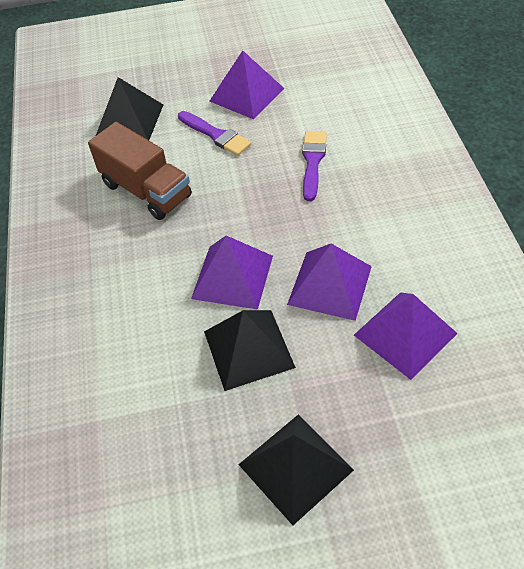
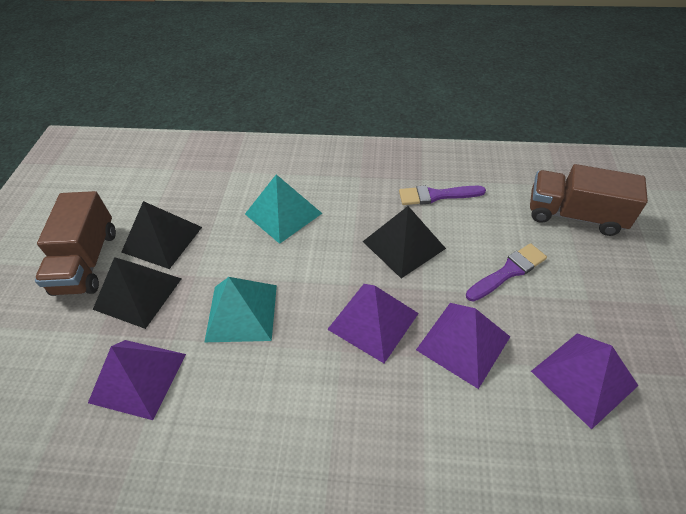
brown truck: 1 -> 2
turquoise pyramid: 0 -> 2

